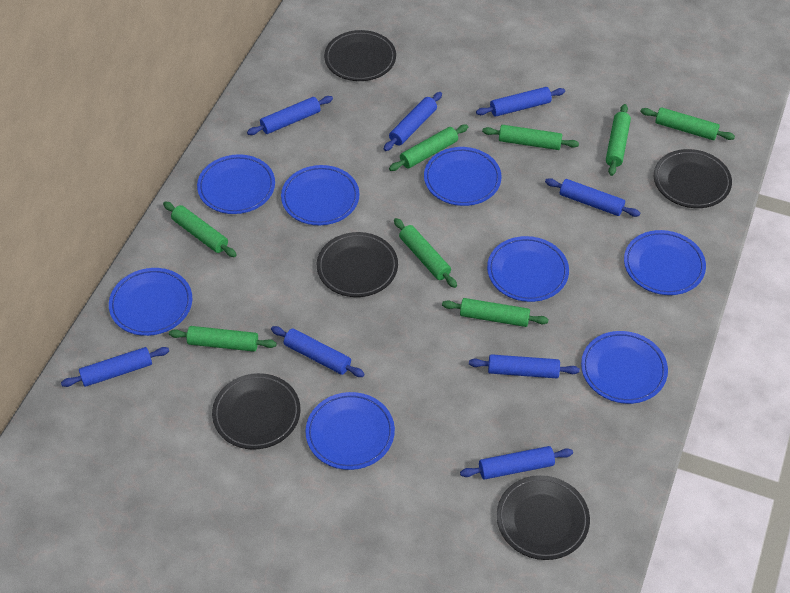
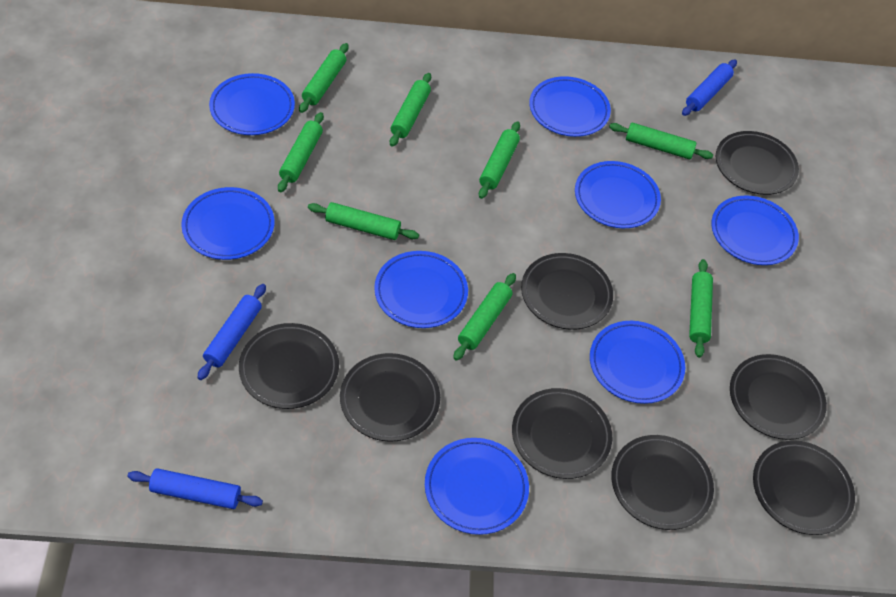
black plate: 5 -> 8
blue rolling pin: 8 -> 3

